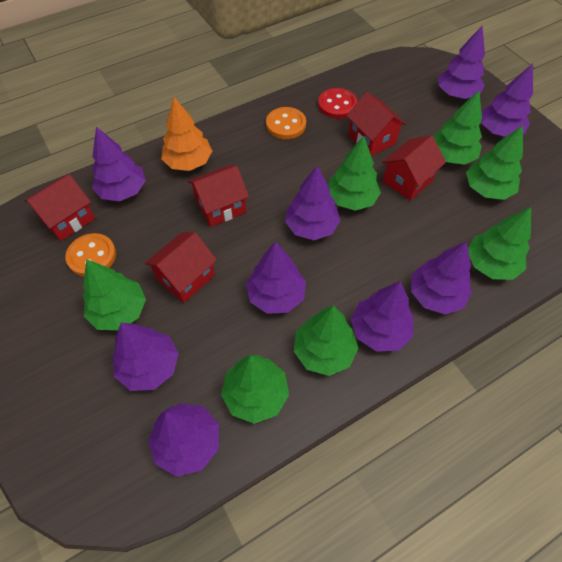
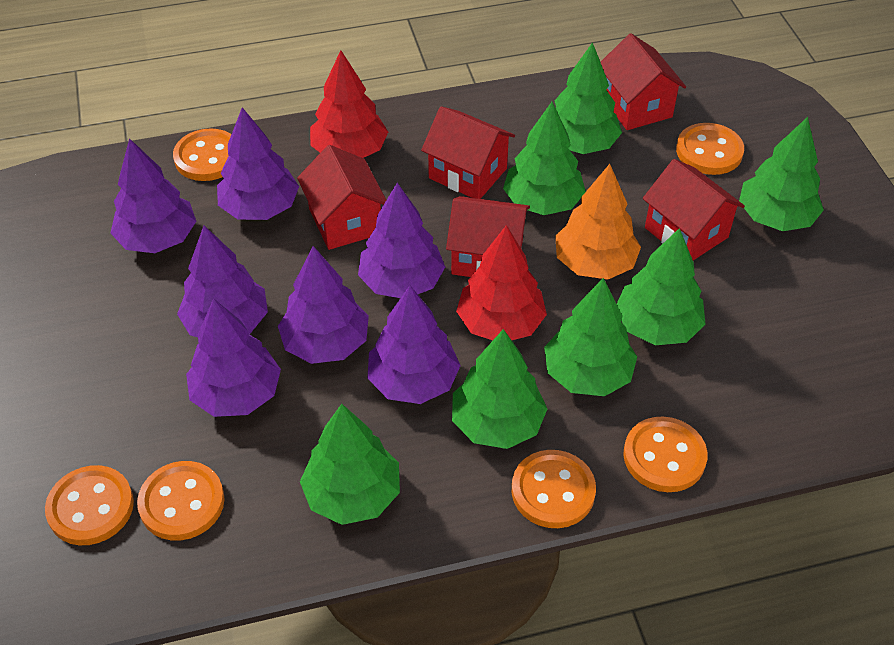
orange button: 2 -> 6
purple tree: 9 -> 7
red button: 1 -> 0
red tree: 0 -> 2

